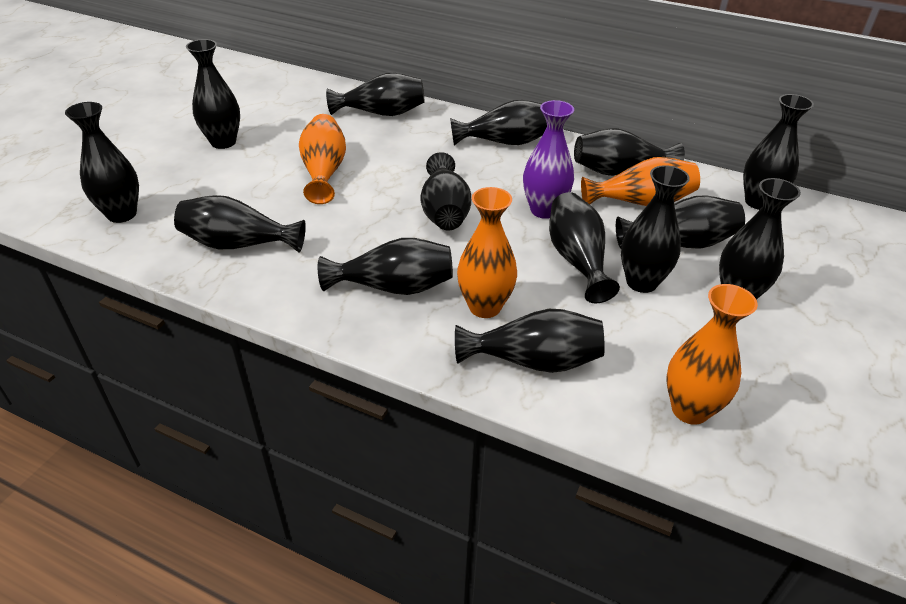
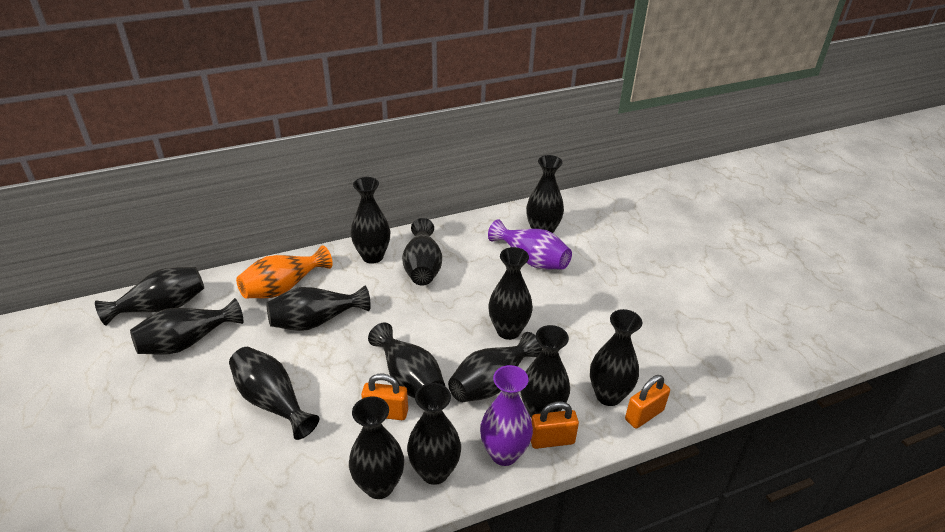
orange padlock: 0 -> 3
orange vase: 4 -> 1
purple vase: 1 -> 2

